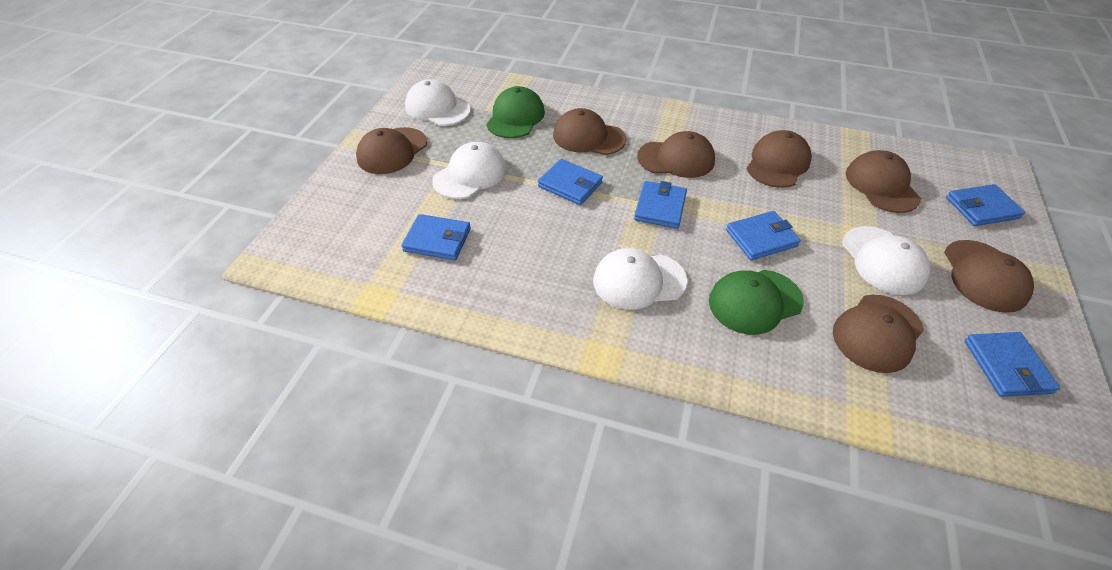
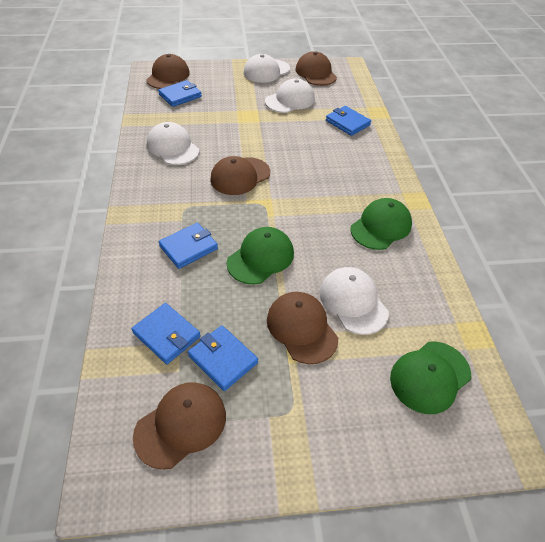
blue wallet: 6 -> 5
brown cap: 7 -> 5
green cap: 2 -> 3

